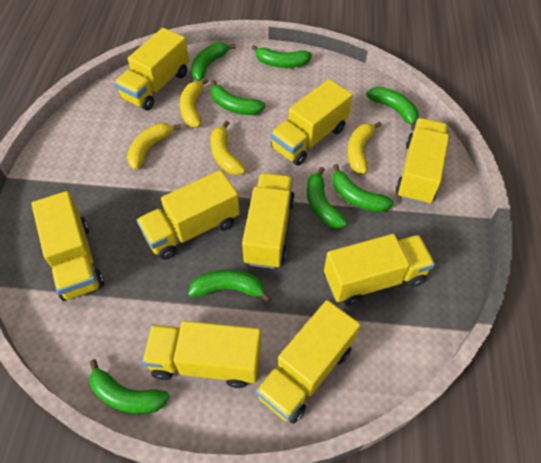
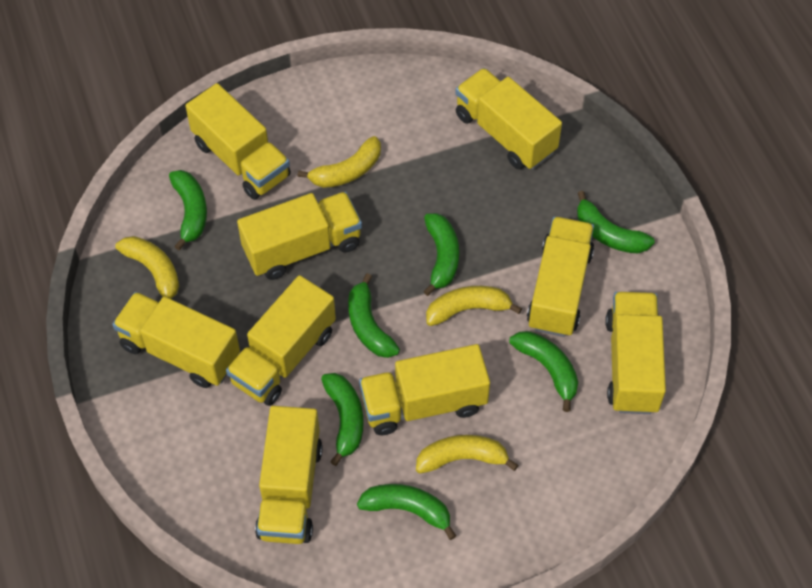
green banana: 8 -> 7

